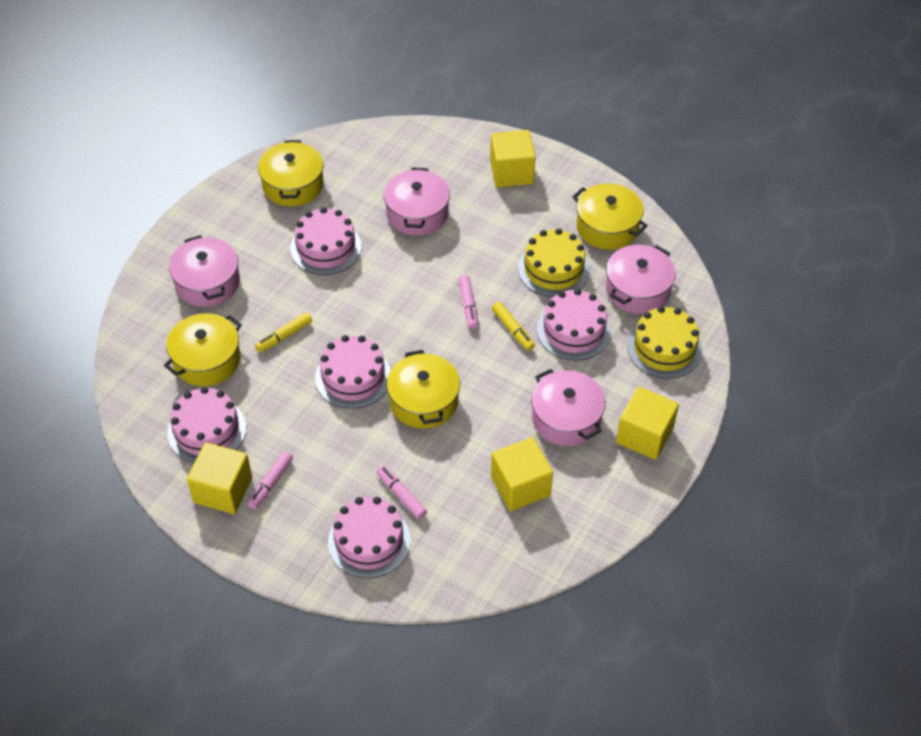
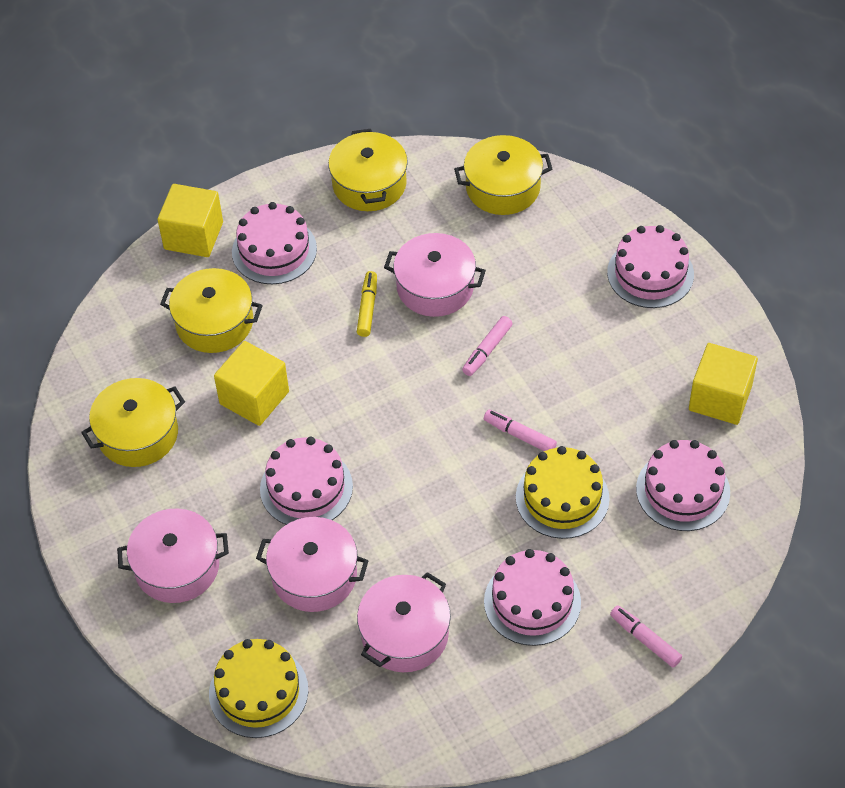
yellow cube: 4 -> 3
yellow marker: 2 -> 1

